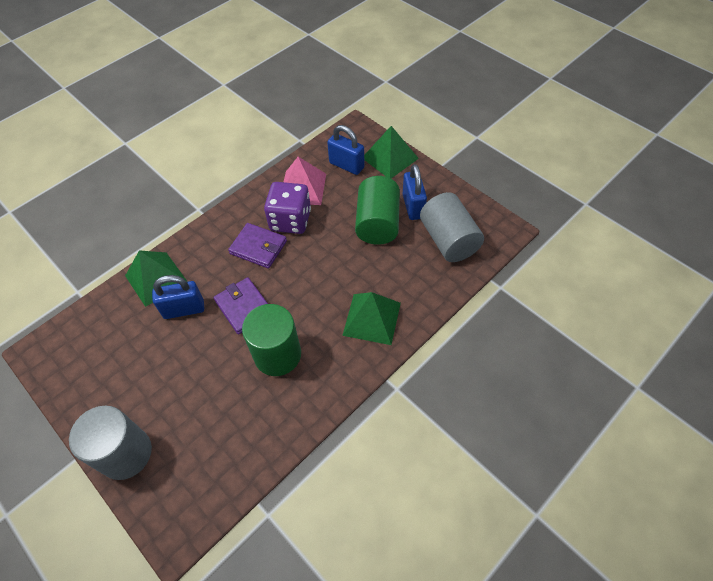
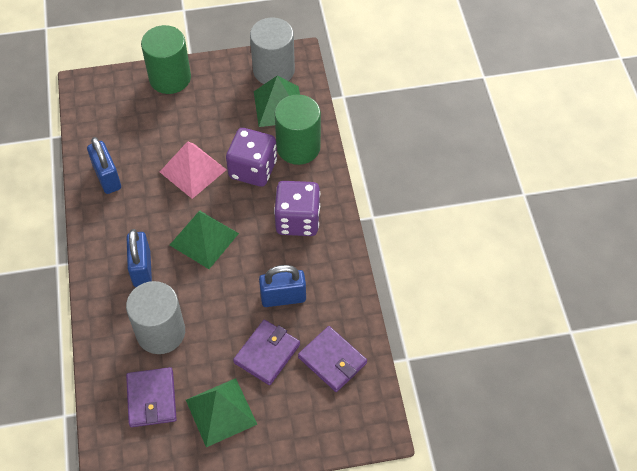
purple dice: 1 -> 2
purple wallet: 2 -> 3

